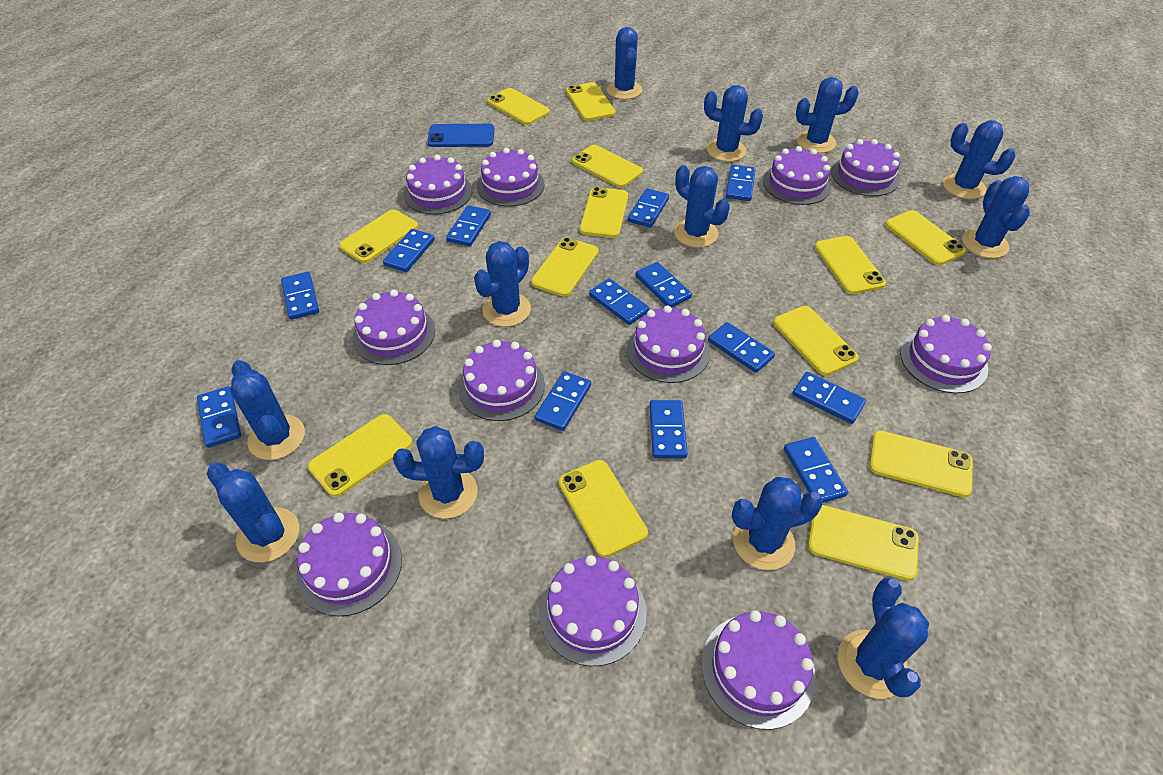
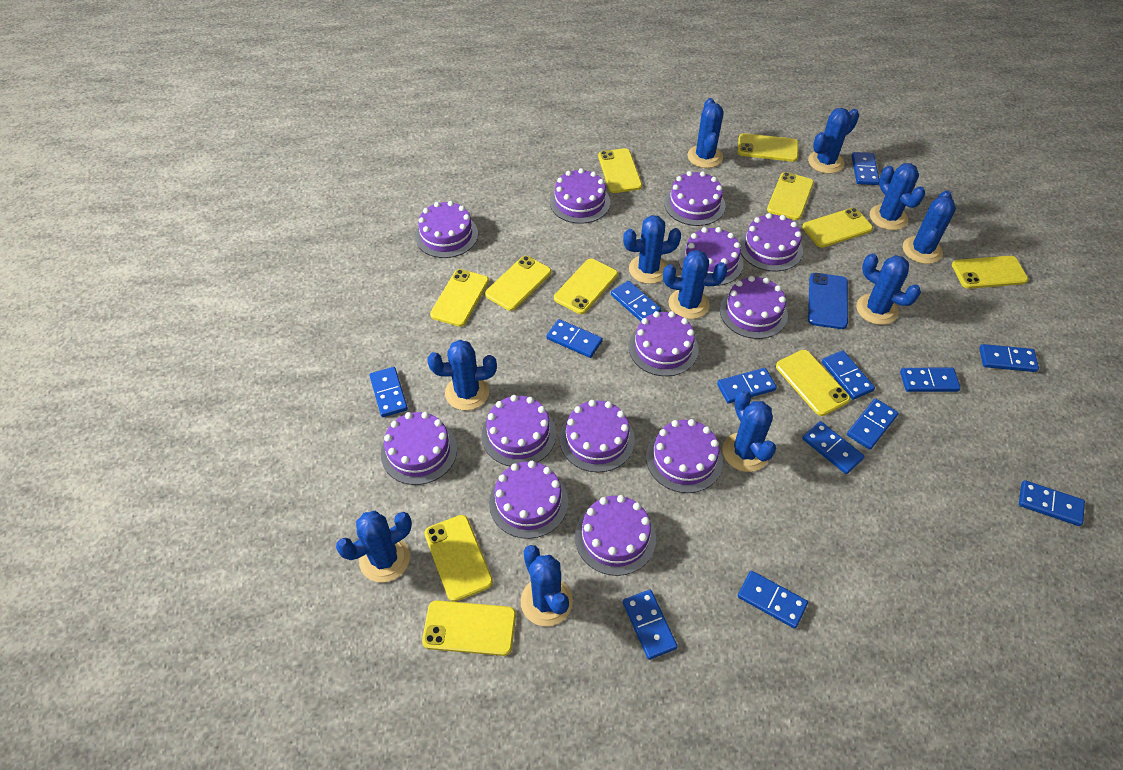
blue cactus: 12 -> 11
purple cake: 11 -> 13
yellow phone: 13 -> 11

